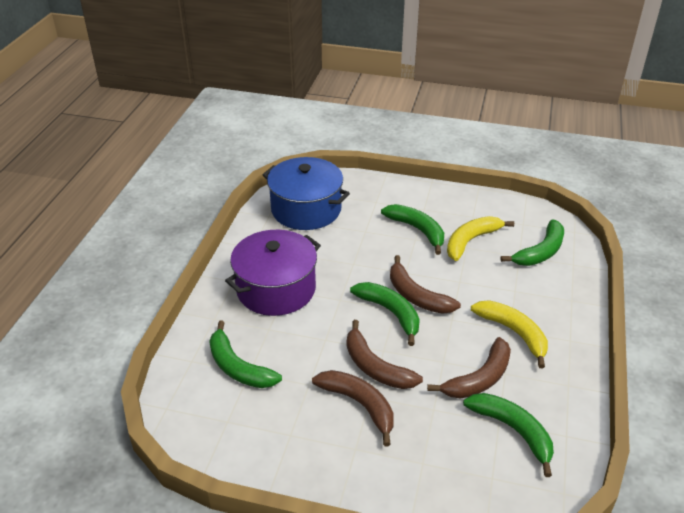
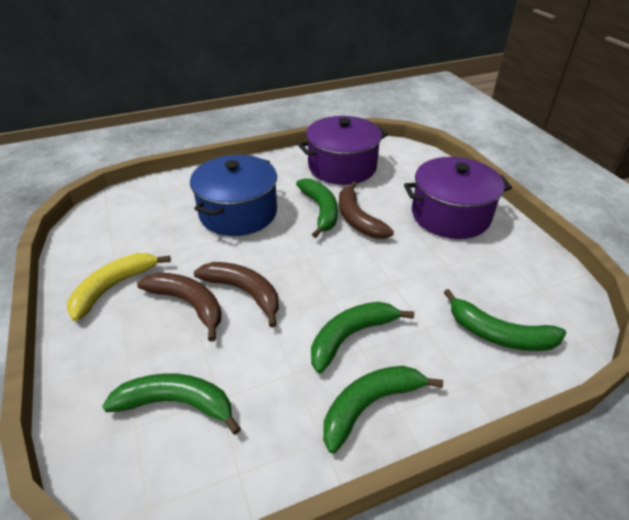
brown banana: 4 -> 3
purple pot: 1 -> 2
yellow banana: 2 -> 1

